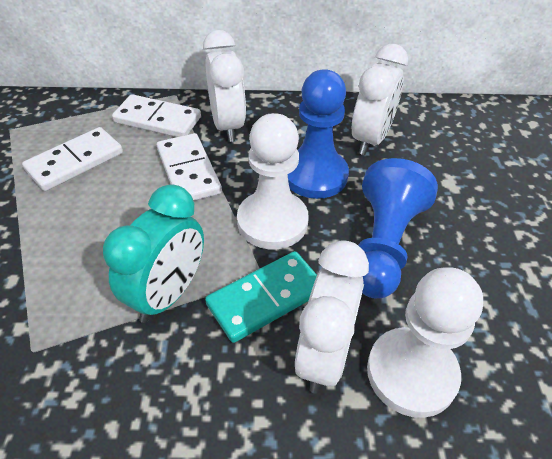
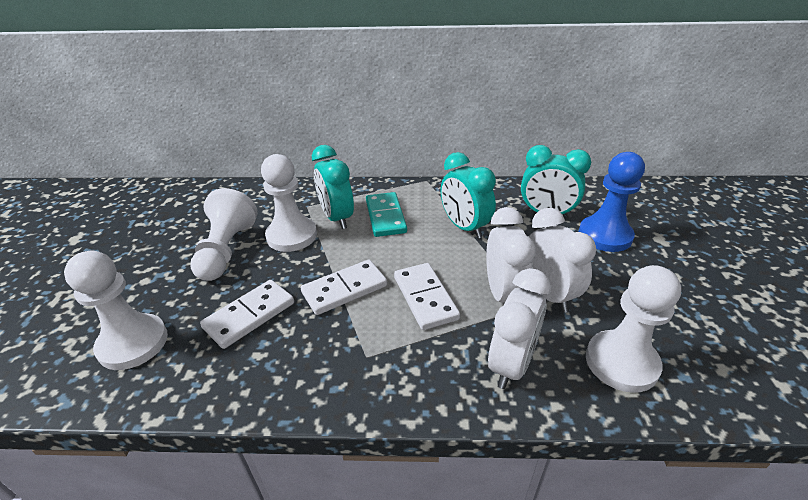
blue pawn: 2 -> 1
turquoise clock: 1 -> 3
white pawn: 2 -> 4

